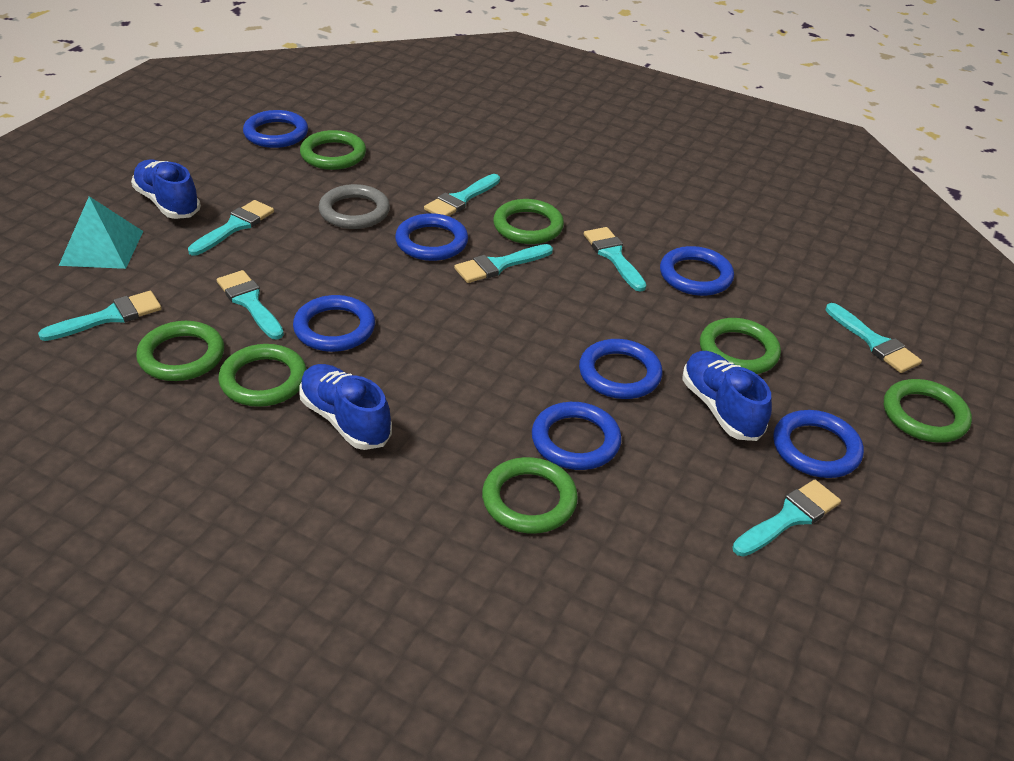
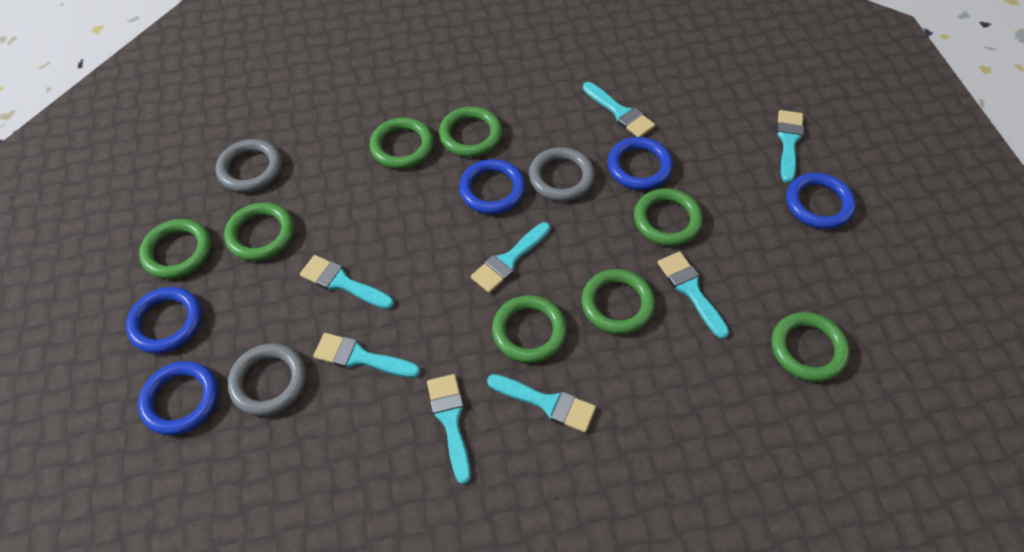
blue ring: 7 -> 5
blue shoe: 3 -> 0
green ring: 7 -> 8
grey ring: 1 -> 3
turquoise pyramid: 1 -> 0

